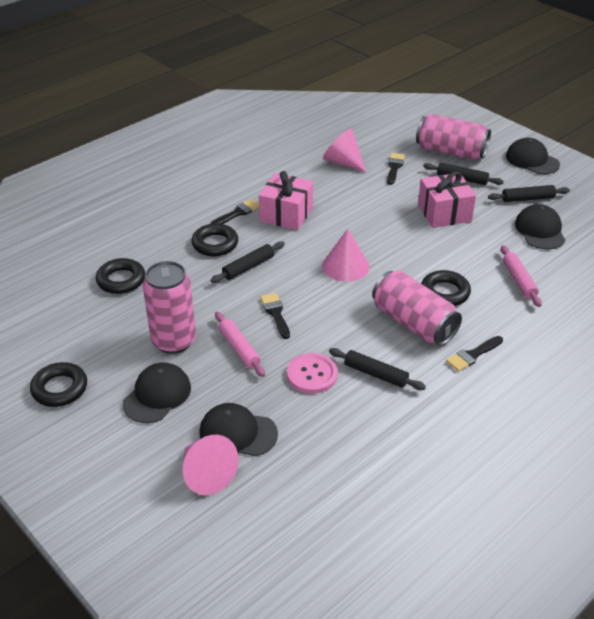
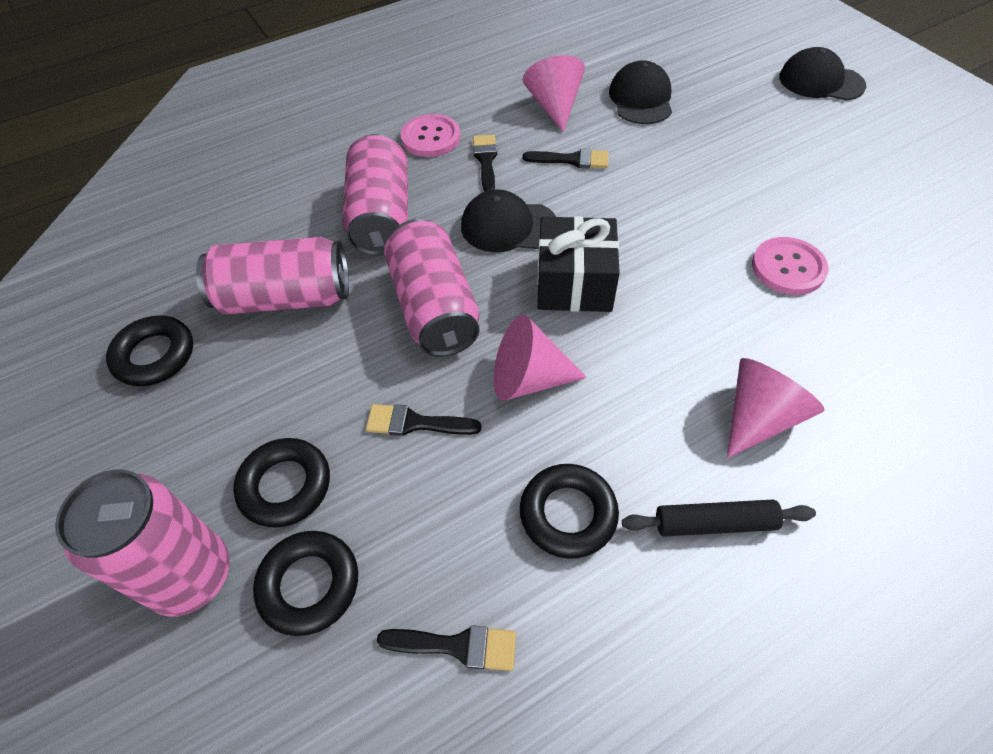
black cap: 4 -> 3
black gift: 0 -> 1
black rolling pin: 4 -> 1
pink button: 1 -> 2
pink can: 3 -> 4
pink gift: 2 -> 0
pink rolling pin: 2 -> 0

